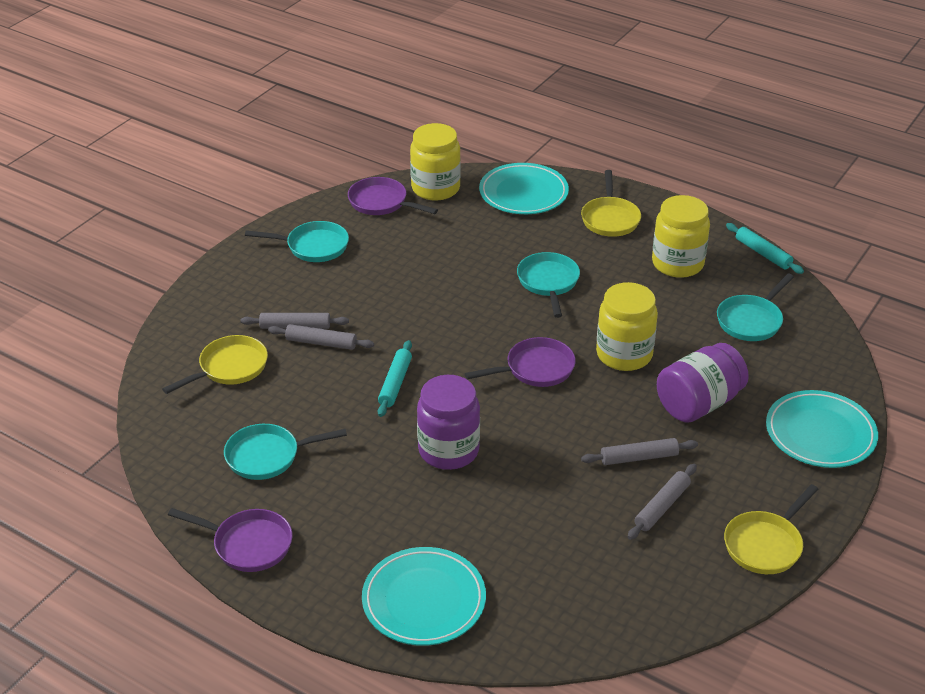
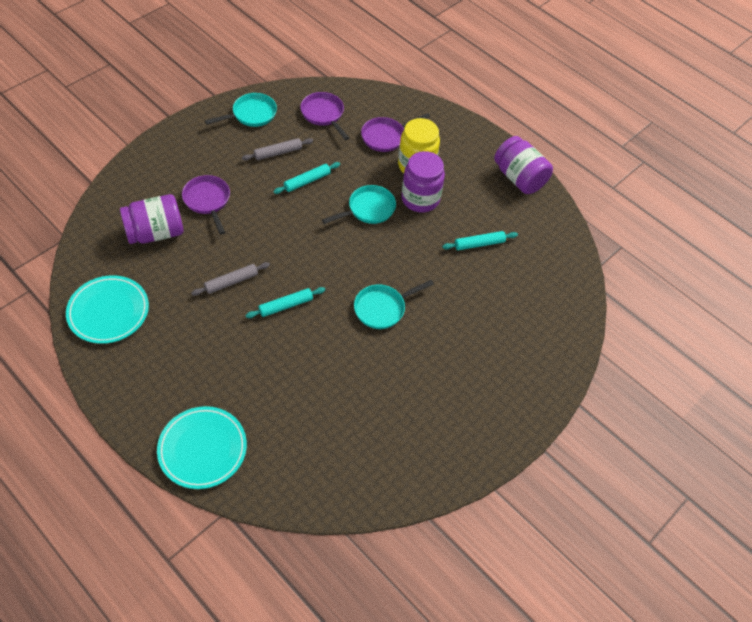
grey rolling pin: 4 -> 2
purple jar: 2 -> 3
turquoise pan: 4 -> 3
turquoise plate: 3 -> 2
turquoise rolling pin: 2 -> 3
yellow jar: 3 -> 1
yellow pan: 3 -> 0

